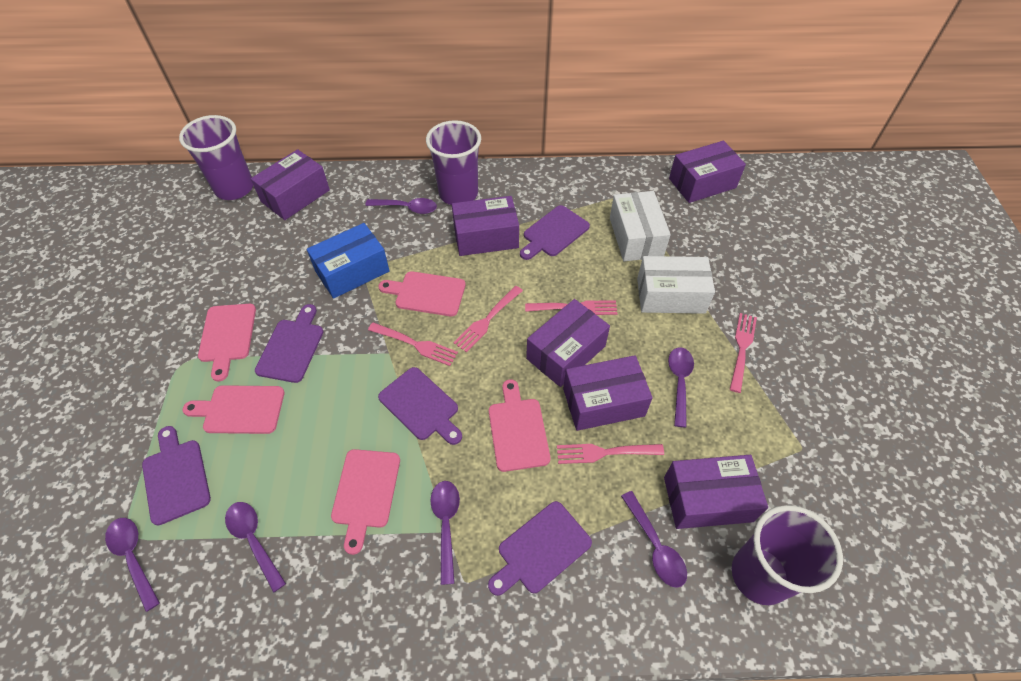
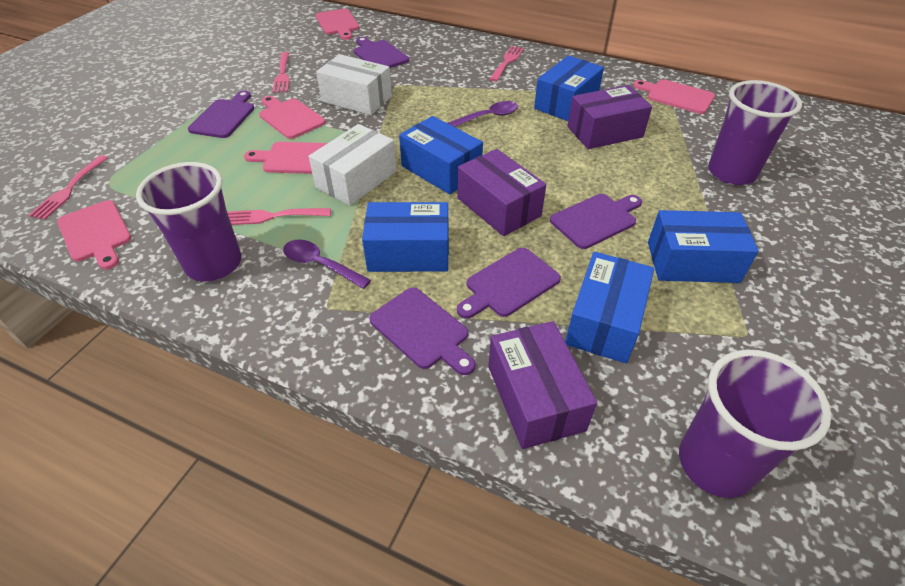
blue box: 1 -> 5
pink fork: 5 -> 4
purple box: 6 -> 3
purple spoon: 6 -> 2

